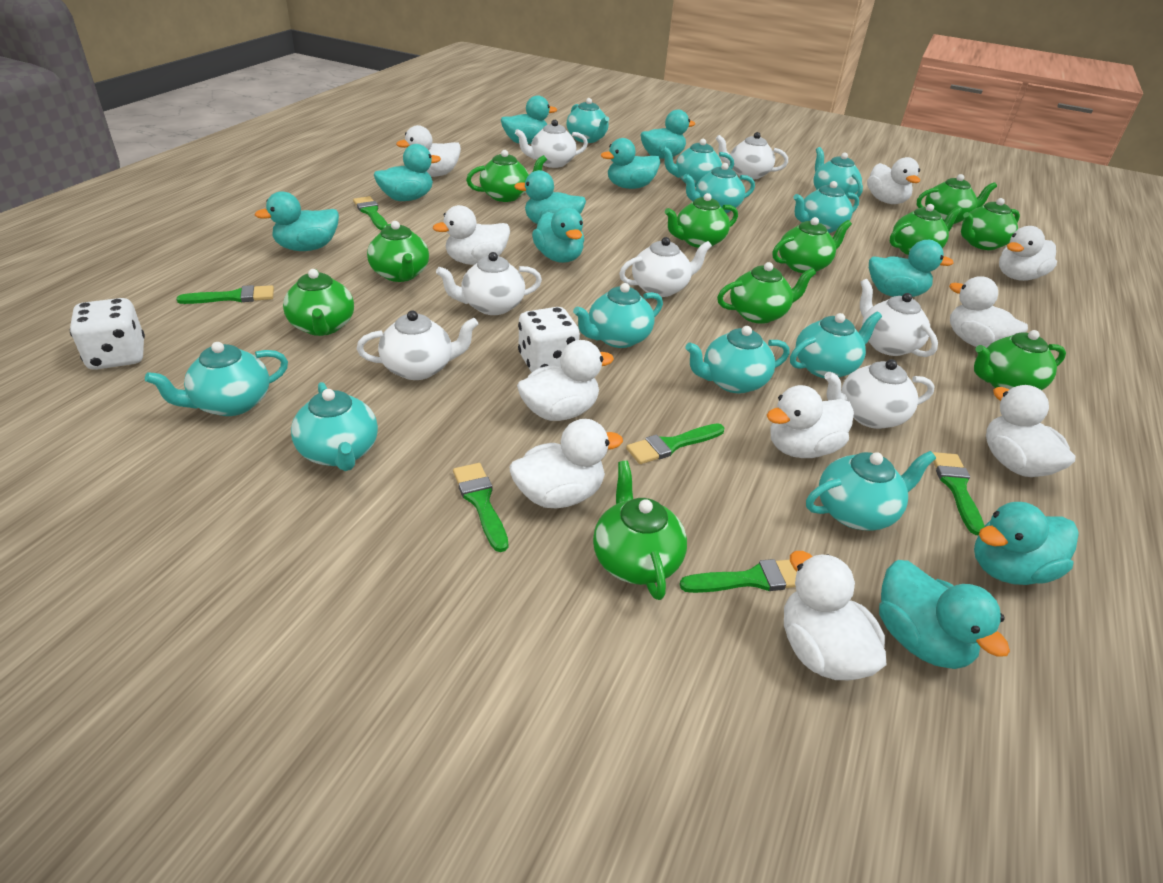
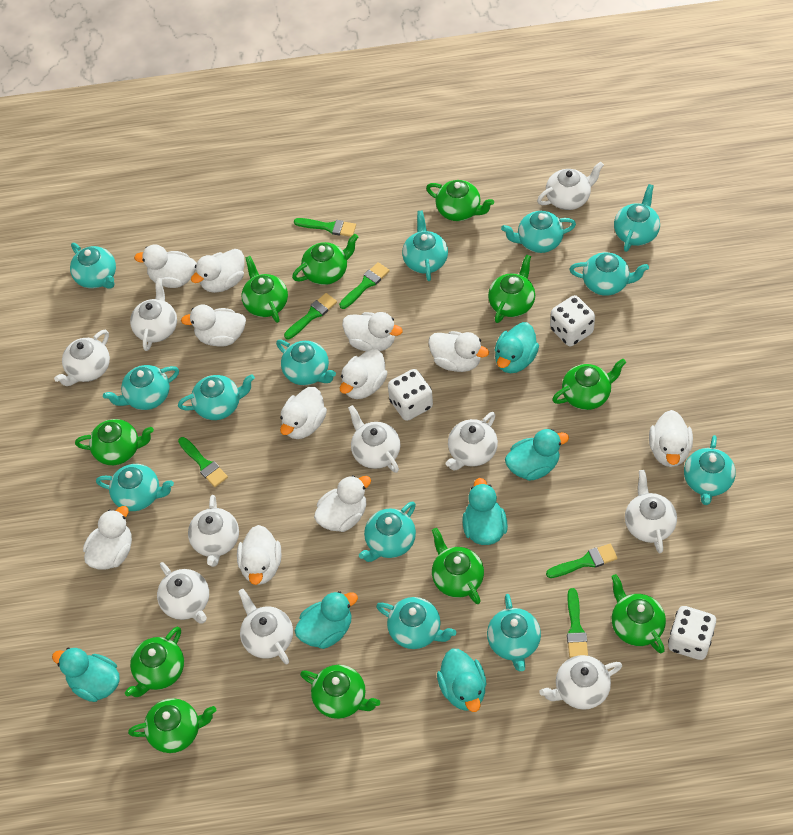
turquoise duck: 10 -> 6
turquoise teapot: 11 -> 13
white dice: 2 -> 3
white duck: 10 -> 11
white teapot: 7 -> 10

